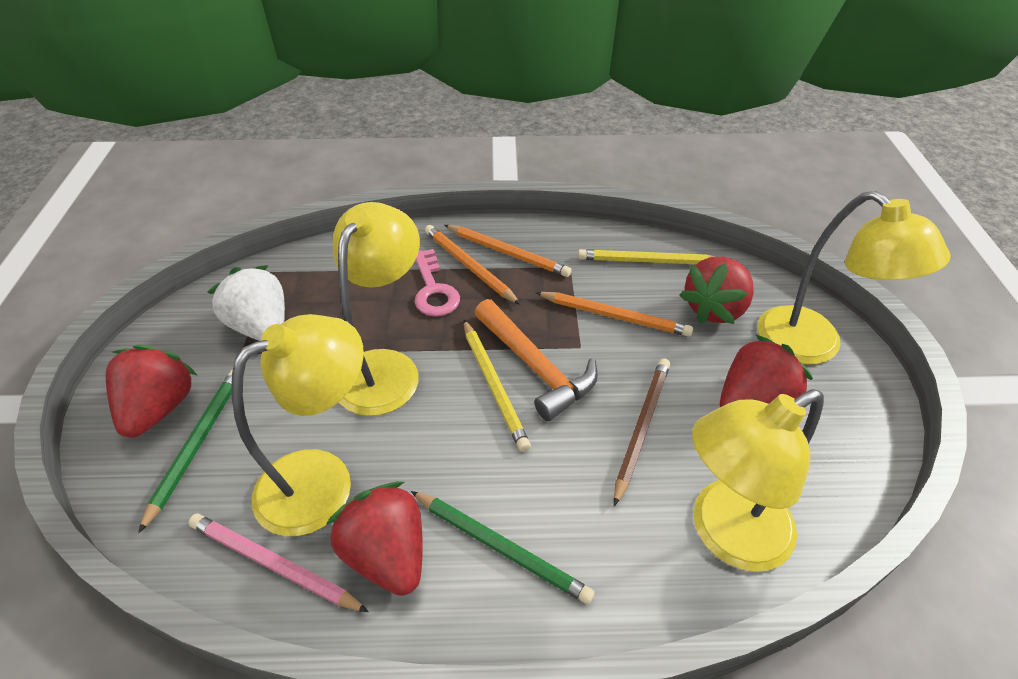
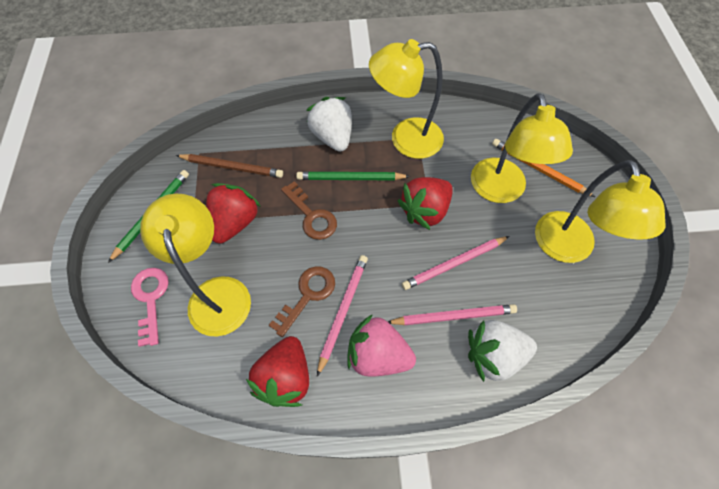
brown key: 0 -> 2
orange hammer: 1 -> 0
orange pencil: 3 -> 1
pink pencil: 1 -> 3
pink strawberry: 0 -> 1
red strawberry: 4 -> 3
white strawberry: 1 -> 2
yellow pencil: 2 -> 0

